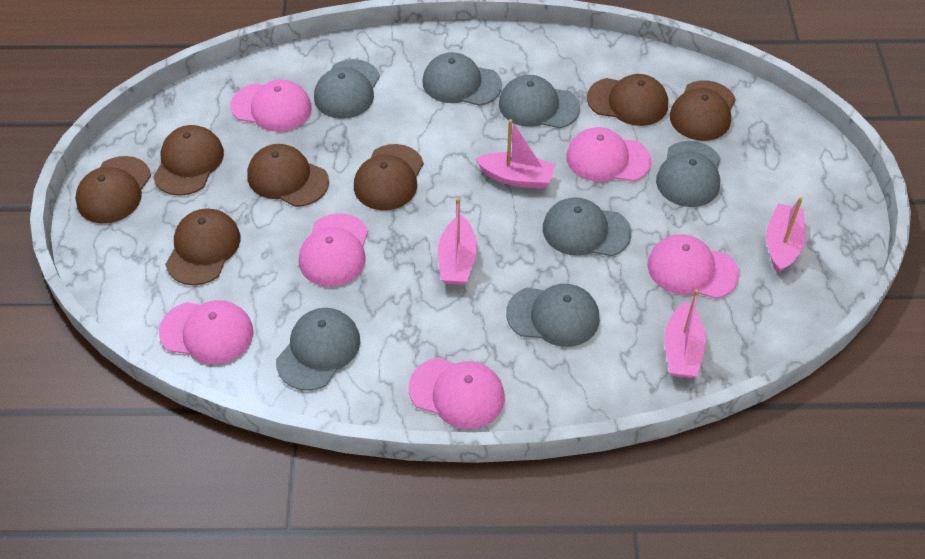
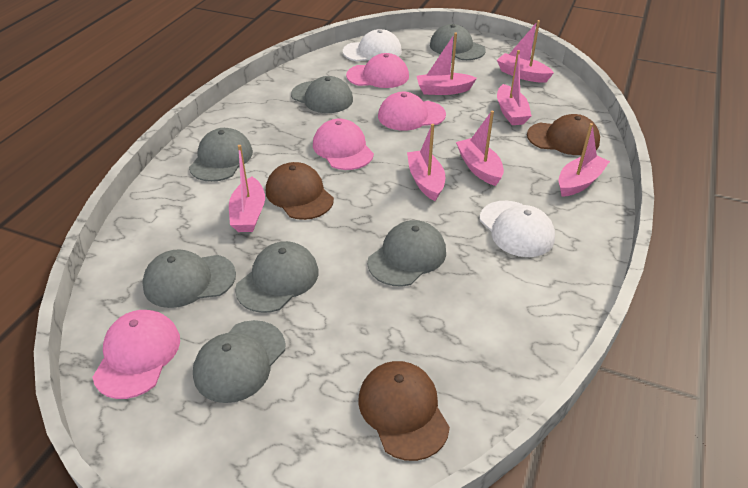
brown cap: 7 -> 3
pink boat: 4 -> 7
pink cap: 6 -> 4
white cap: 0 -> 2

